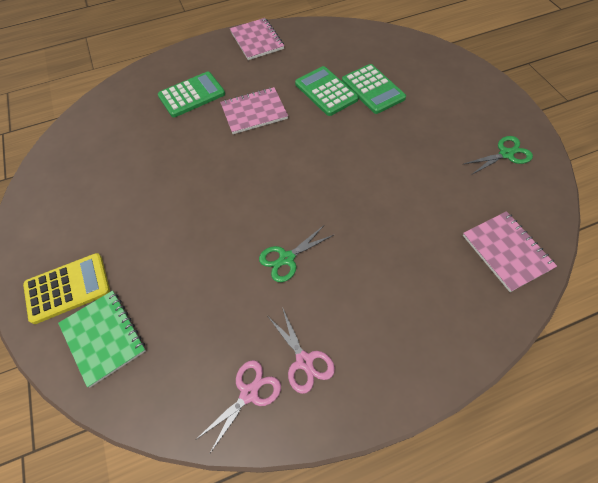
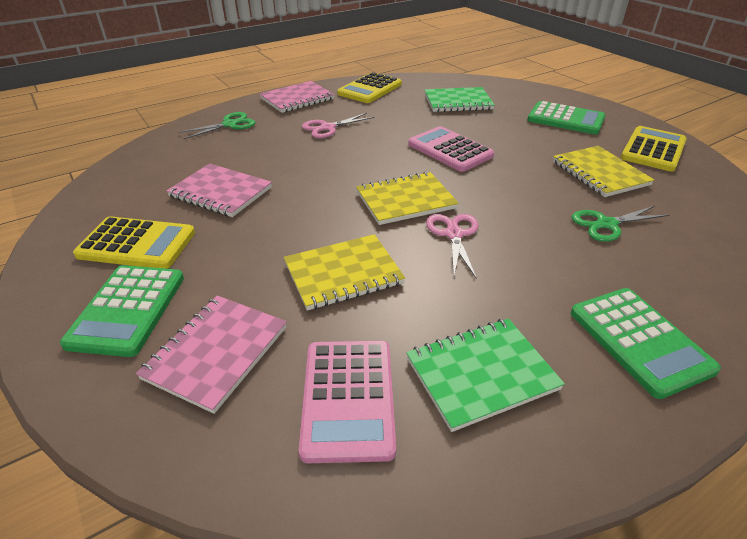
green notebook: 1 -> 2
pink calculator: 0 -> 2
yellow calculator: 1 -> 3
yellow notebook: 0 -> 3

